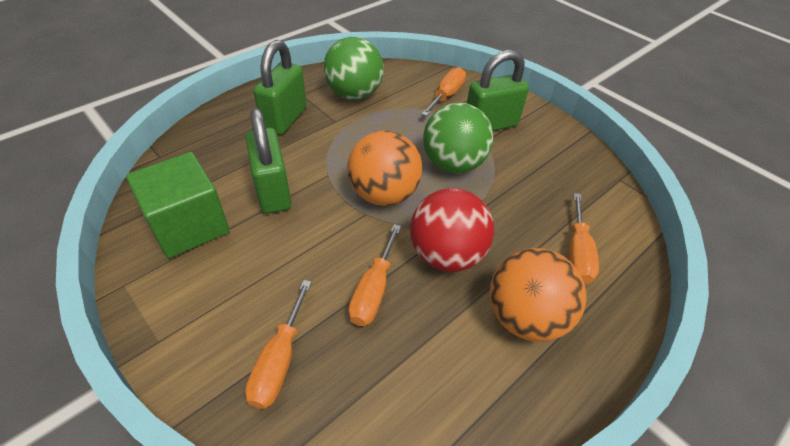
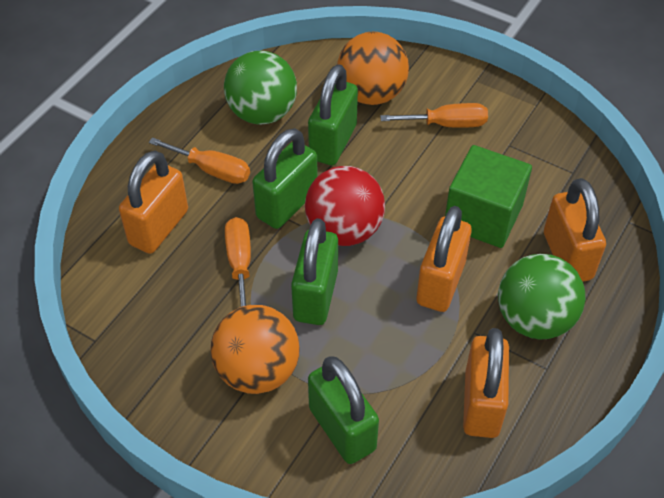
green padlock: 3 -> 4
orange padlock: 0 -> 4
orange screwdriver: 4 -> 3

